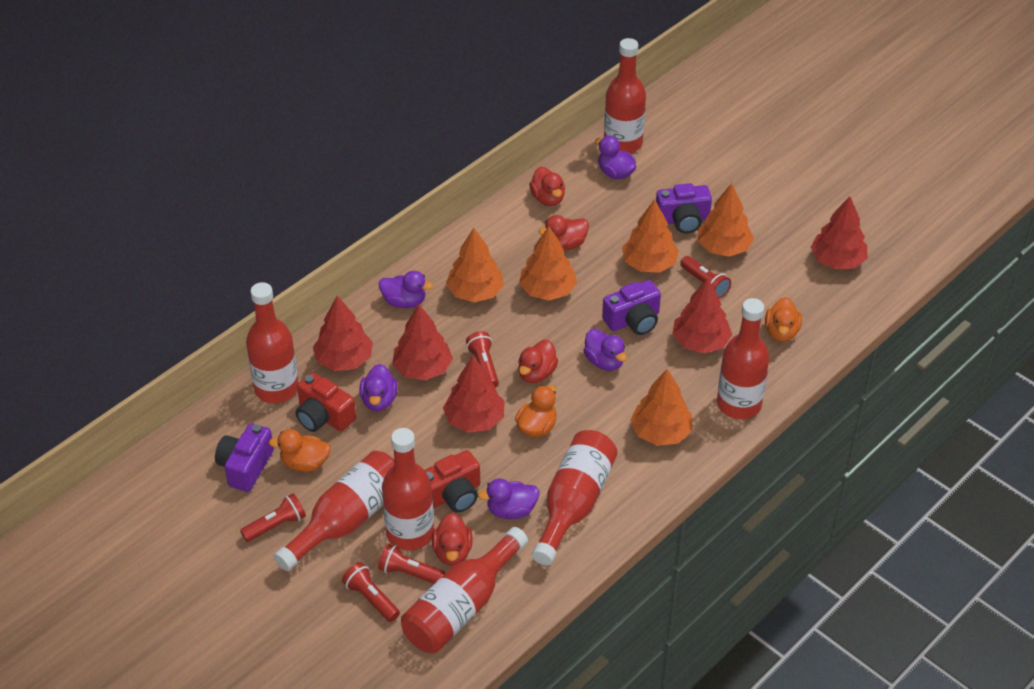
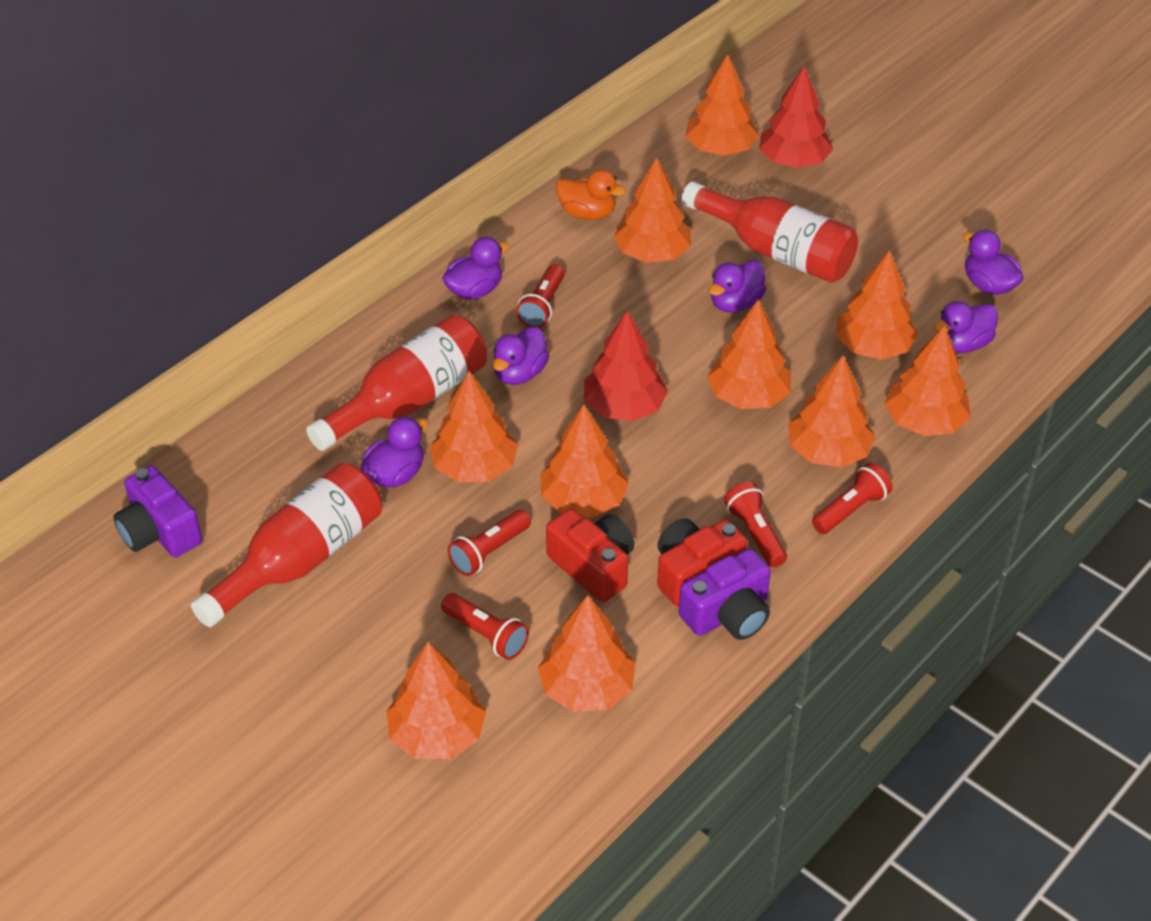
orange duck: 3 -> 1
orange tree: 5 -> 10
purple camera: 3 -> 2
purple duck: 5 -> 6
red bottle: 7 -> 3
red duck: 4 -> 0
red tree: 5 -> 2

